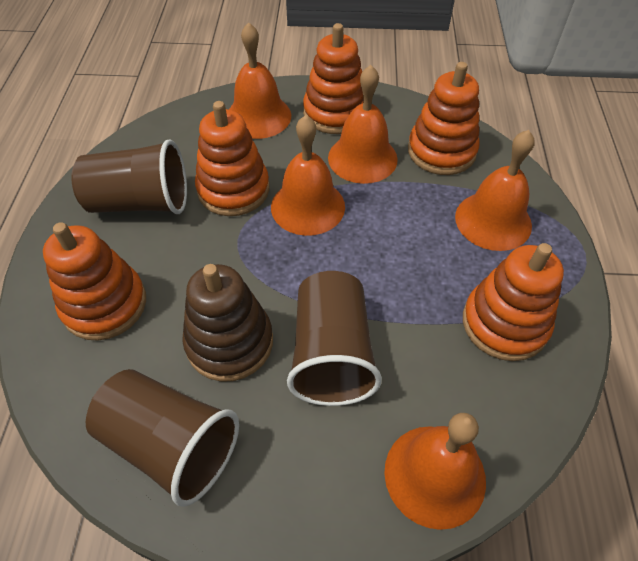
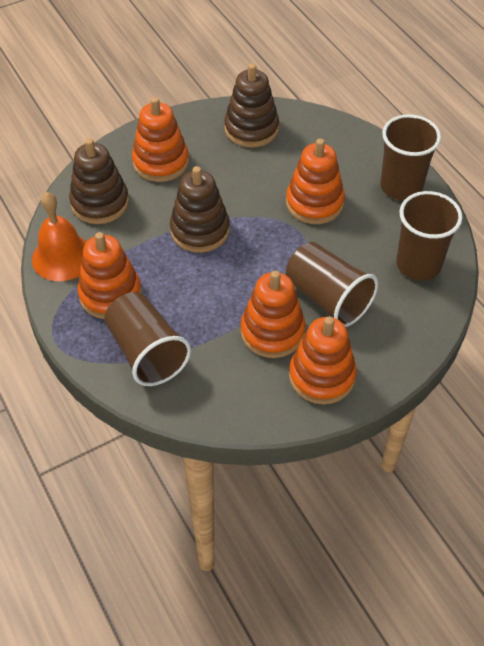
brown cup: 3 -> 4
brown stacking toy: 1 -> 3
orange bell: 5 -> 1

